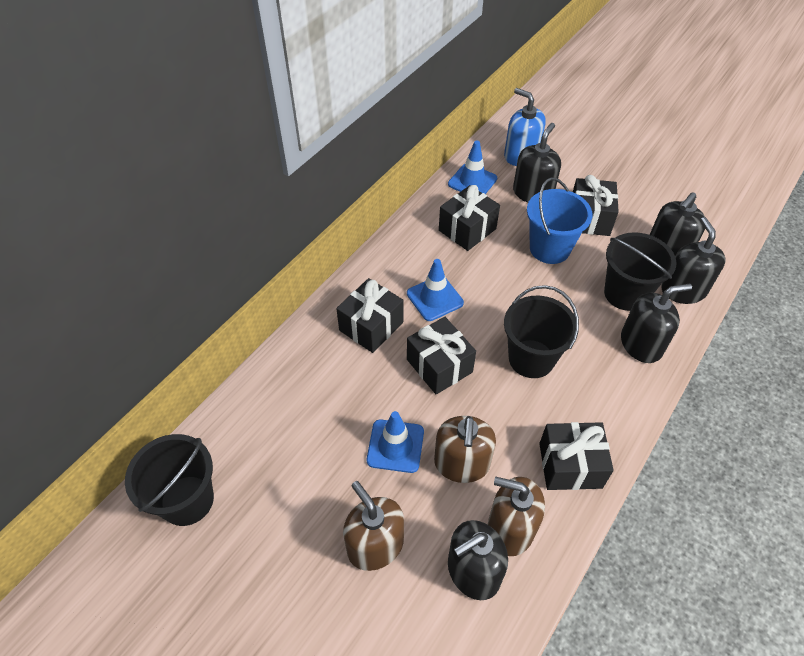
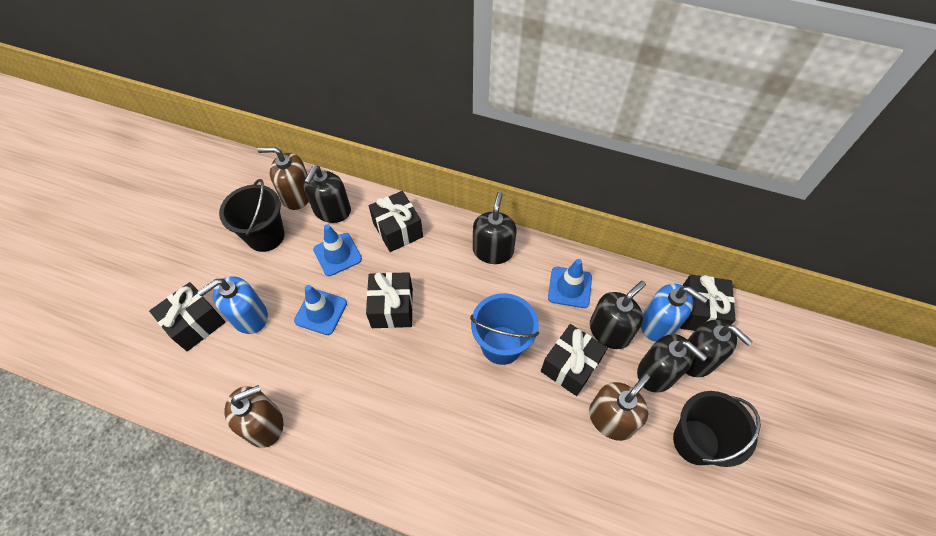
black bucket: 3 -> 2
blue soap dispenser: 1 -> 2

